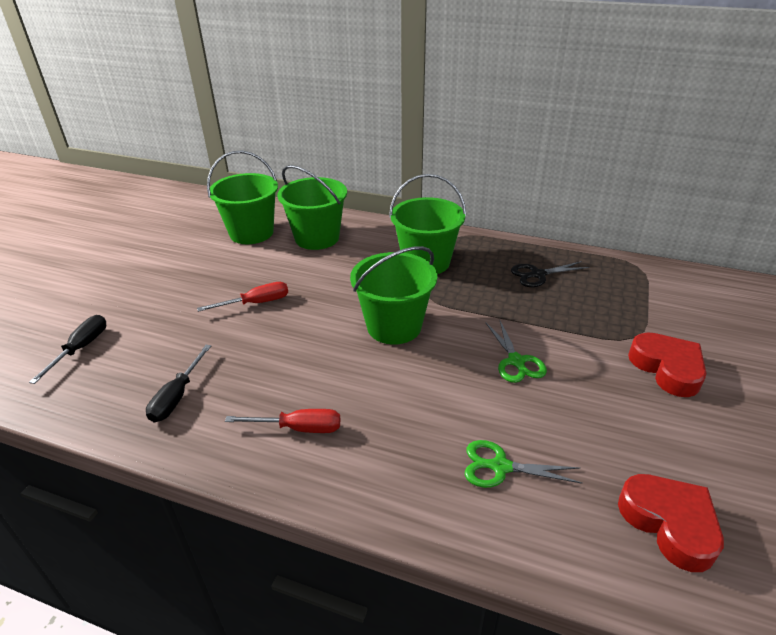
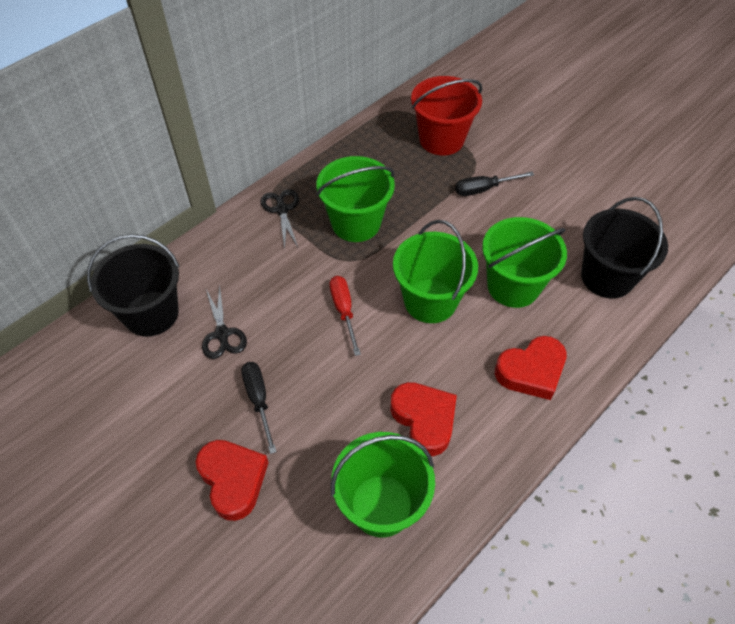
black bucket: 0 -> 2
black scissors: 1 -> 2
green scissors: 2 -> 0
red bucket: 0 -> 1
red heart: 2 -> 3
red screwdriver: 2 -> 1

